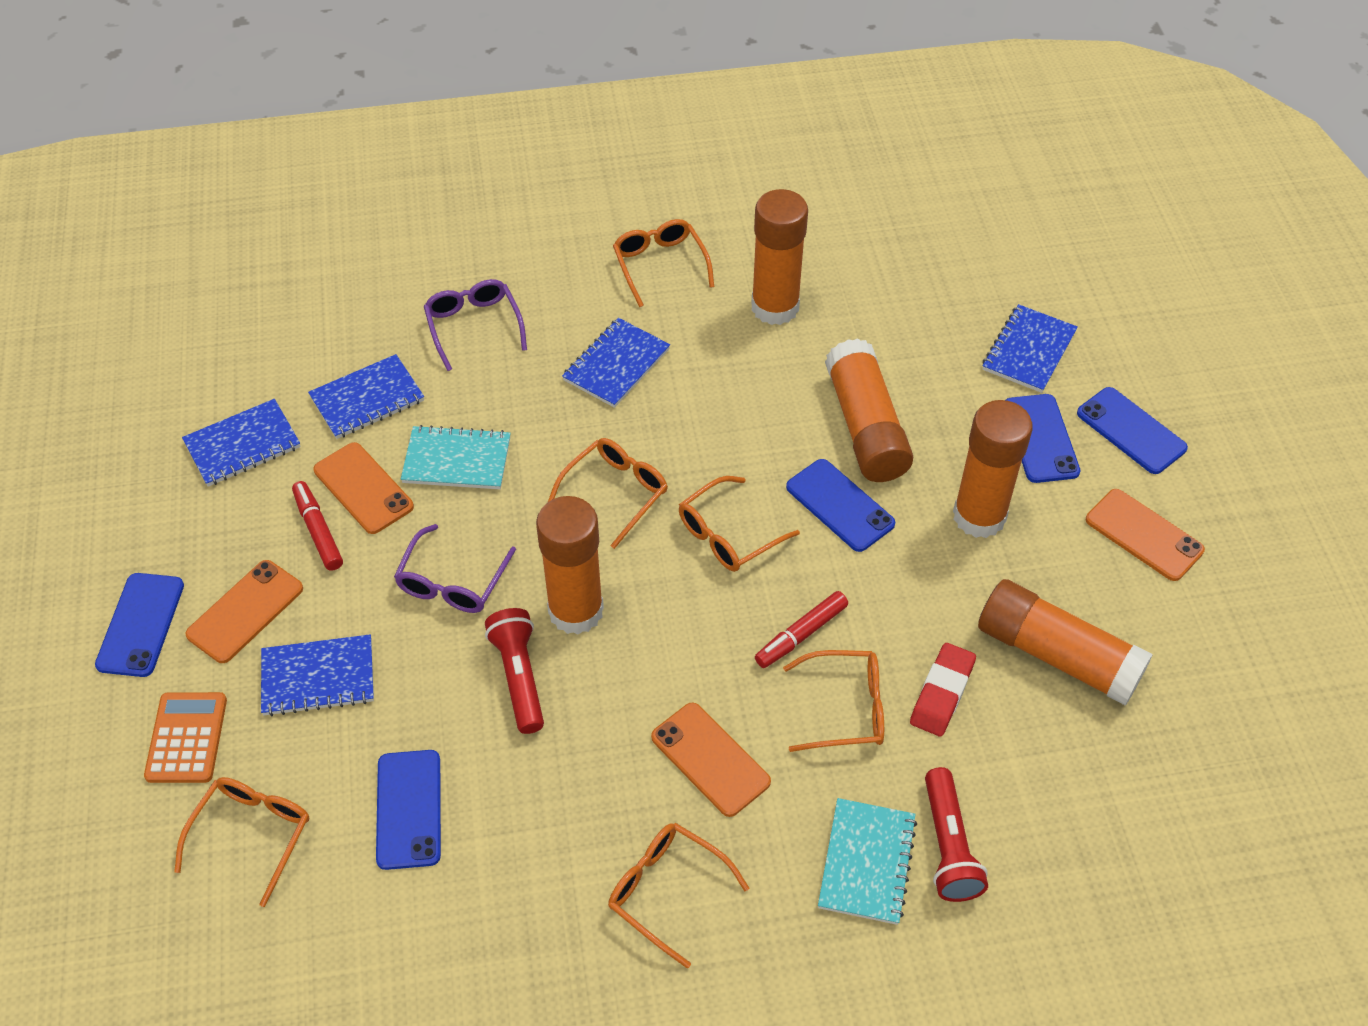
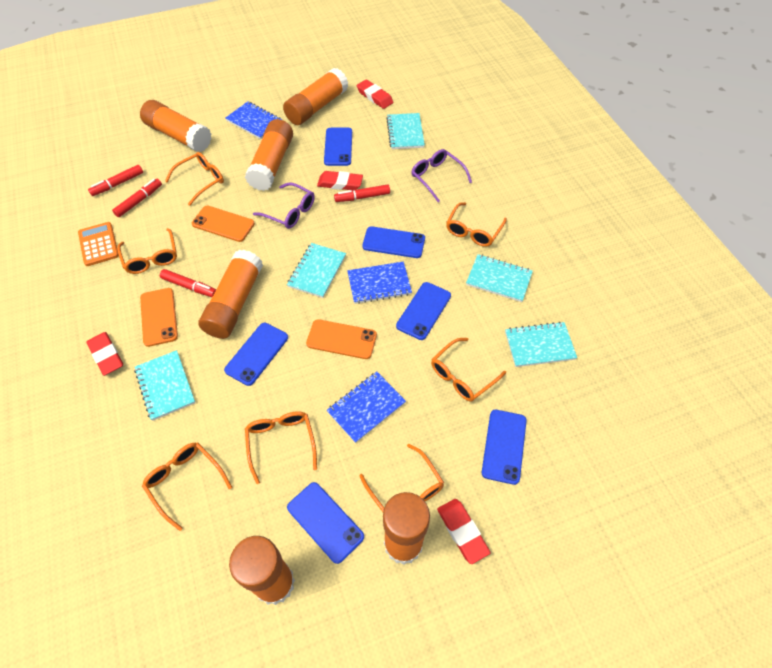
blue notebook: 5 -> 3
blue phone: 5 -> 6
orange glasses: 6 -> 7
orange glue stick: 5 -> 6
orange phone: 4 -> 3
red eraser: 1 -> 4
red flashlight: 2 -> 0
red marker: 2 -> 4
turquoise notebook: 2 -> 5

